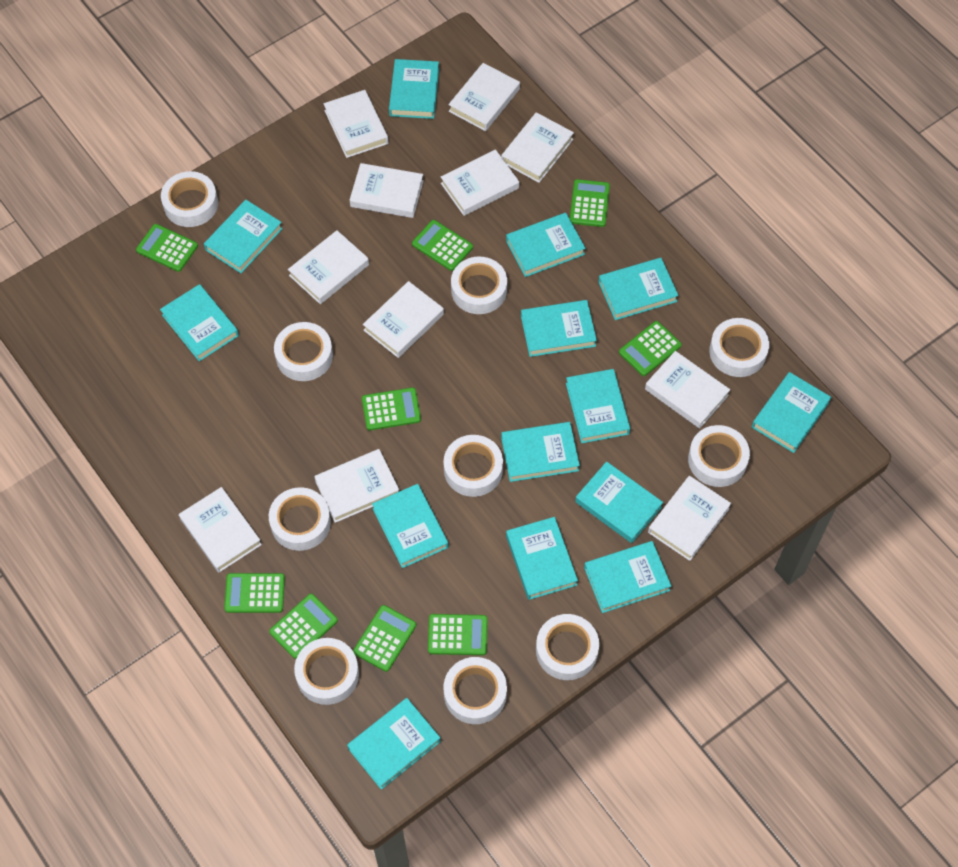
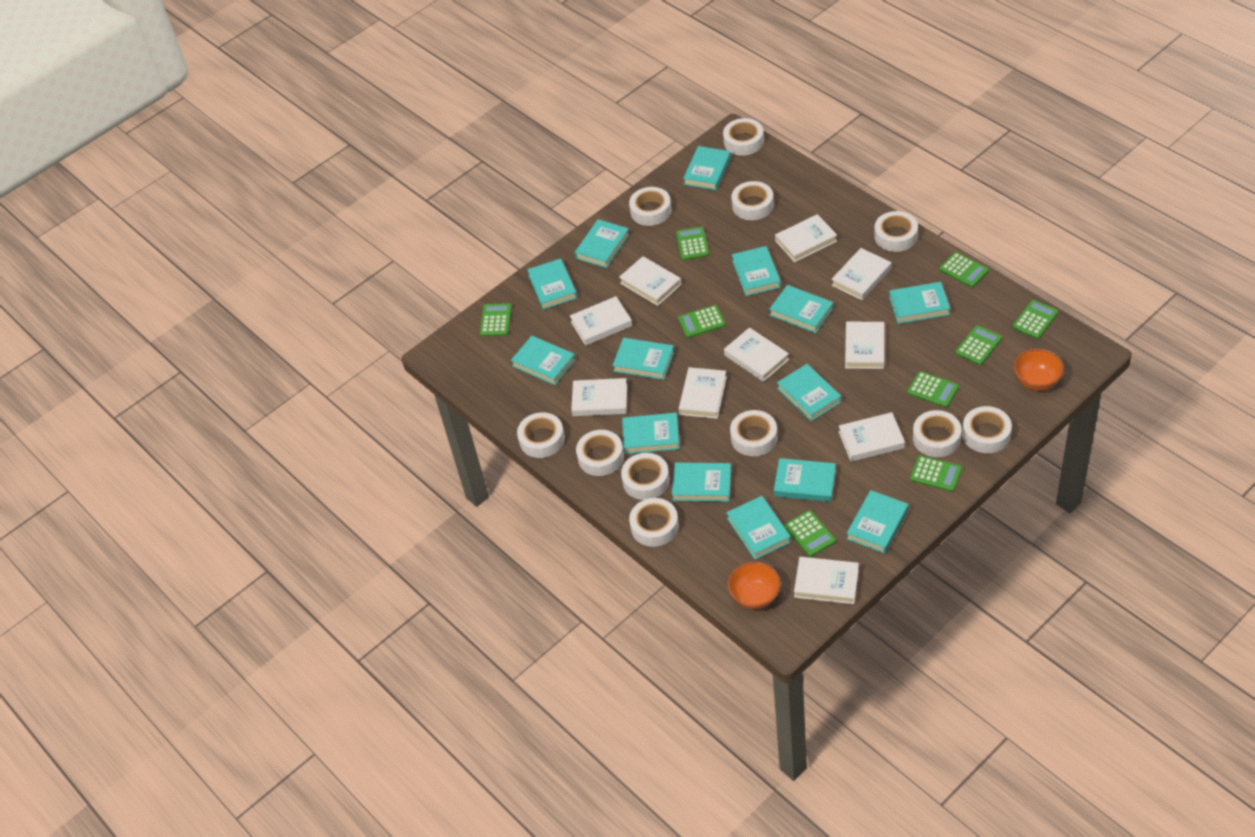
orange bowl: 0 -> 2
white book: 11 -> 10
white tape: 10 -> 11

